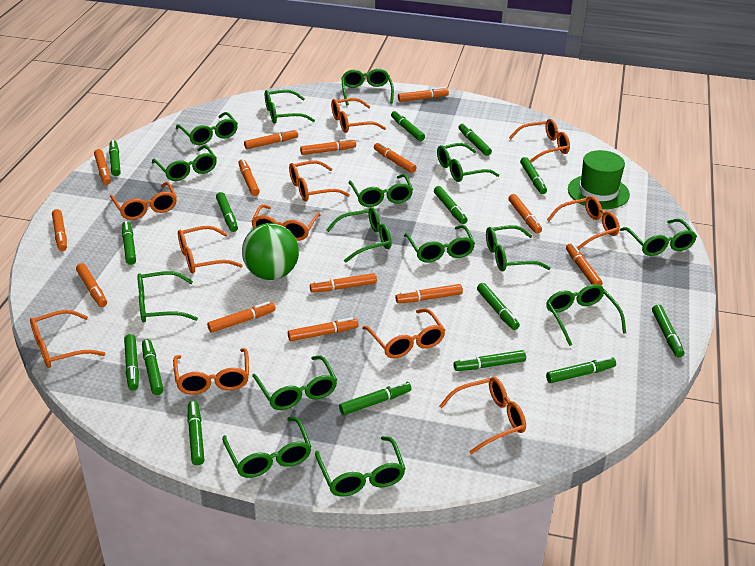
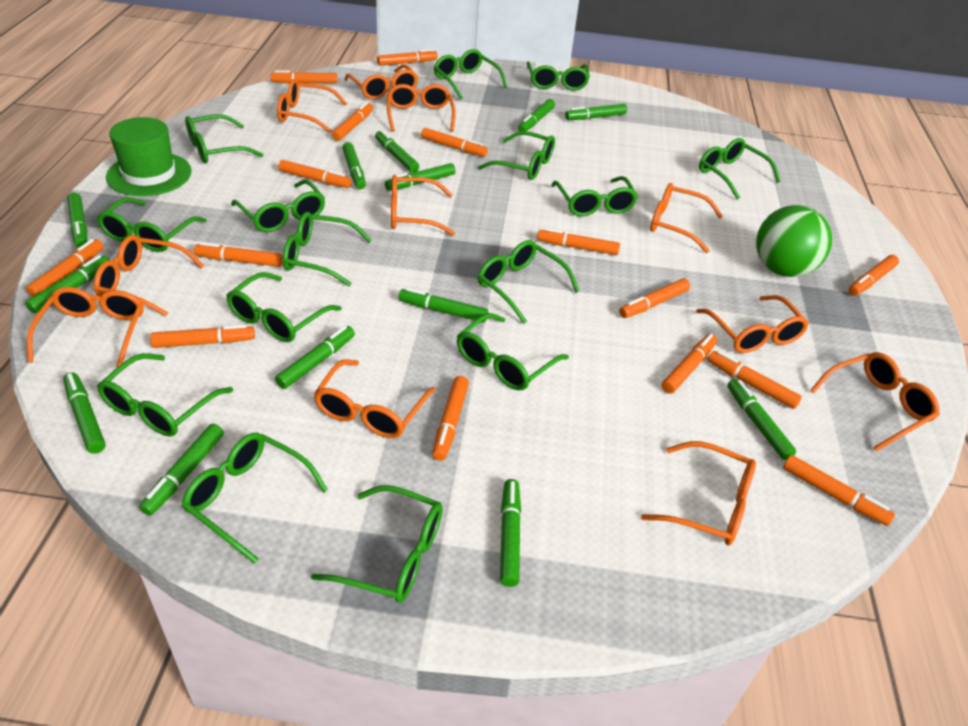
green marker: 15 -> 13
orange marker: 14 -> 15

